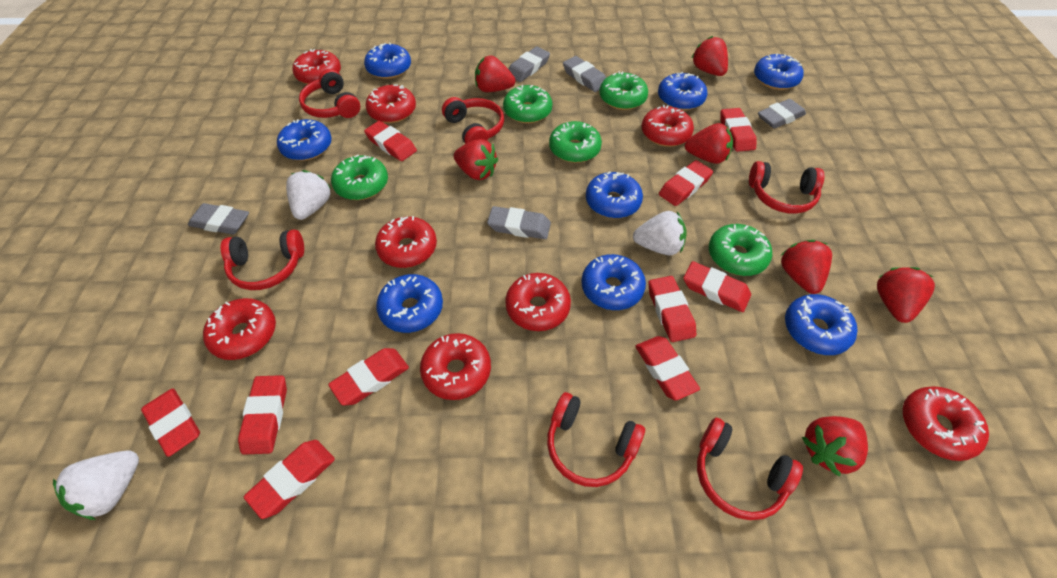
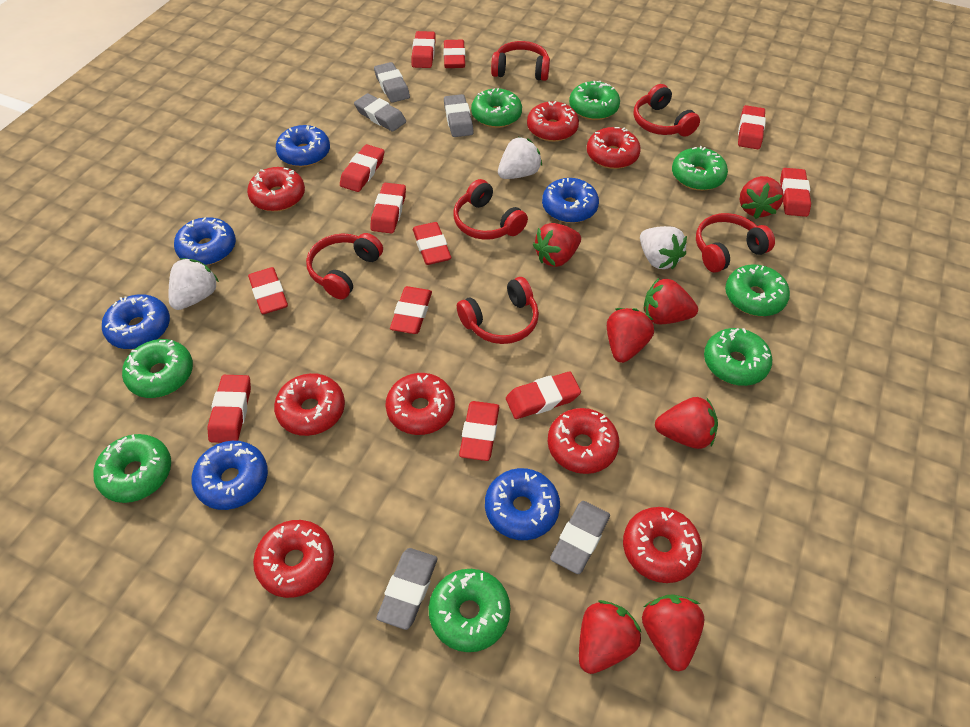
blue donut: 8 -> 6
green donut: 5 -> 8
red eraser: 10 -> 12

